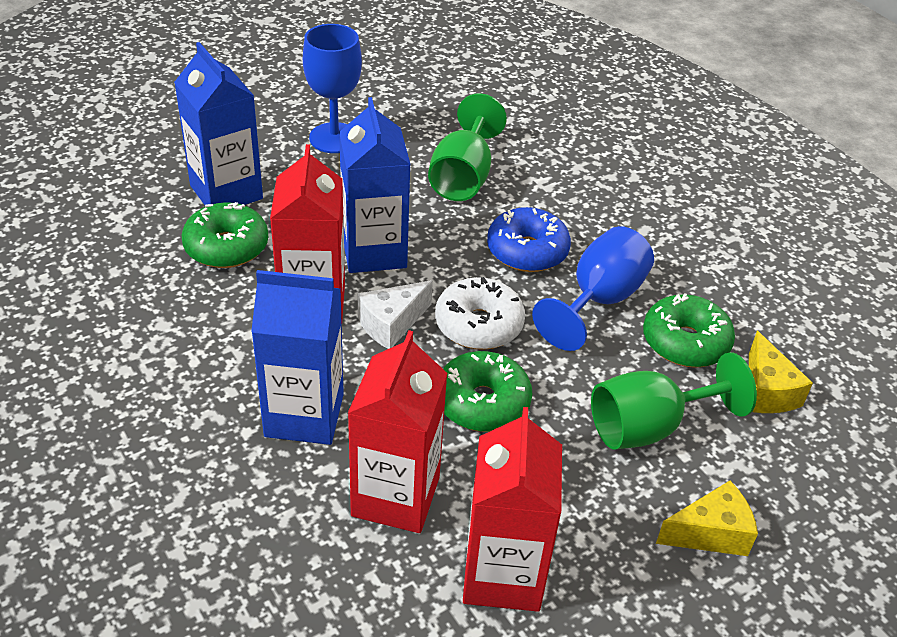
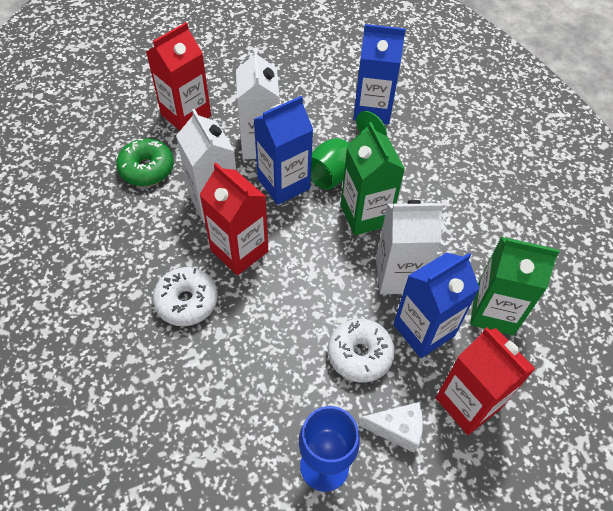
blue donut: 1 -> 0
blue goblet: 2 -> 1
green carton: 0 -> 2
green donut: 3 -> 1
green goblet: 2 -> 1
white carton: 0 -> 3
white donut: 1 -> 2
yellow cheese: 2 -> 0

